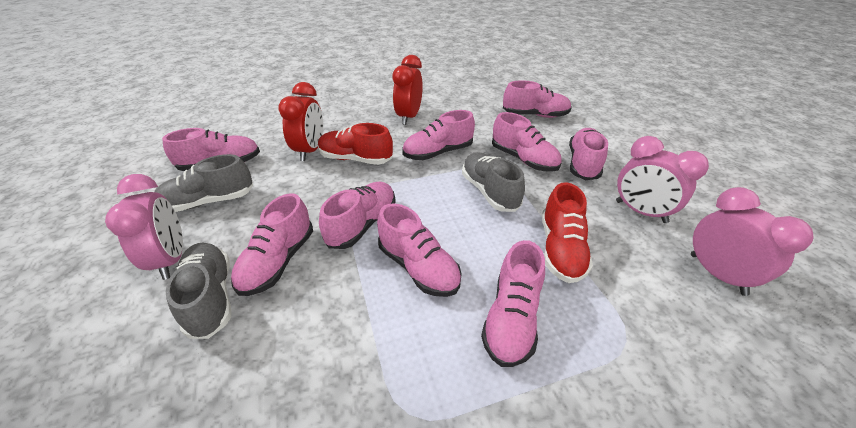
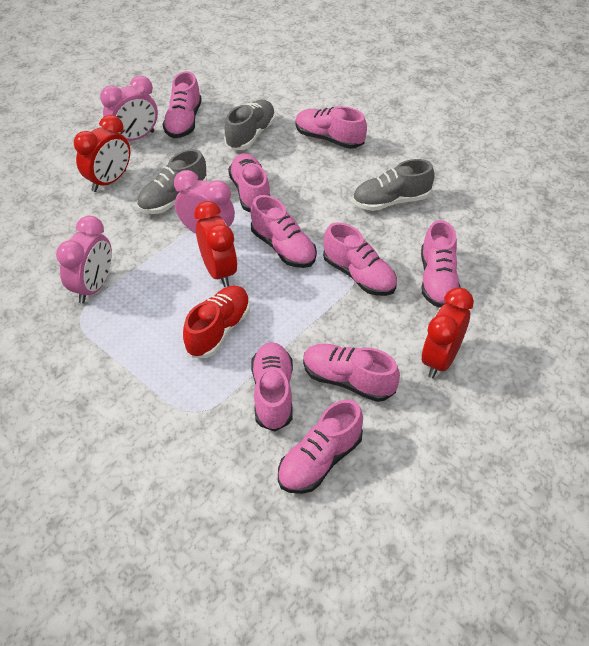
red clock: 2 -> 3
red shoe: 2 -> 1

